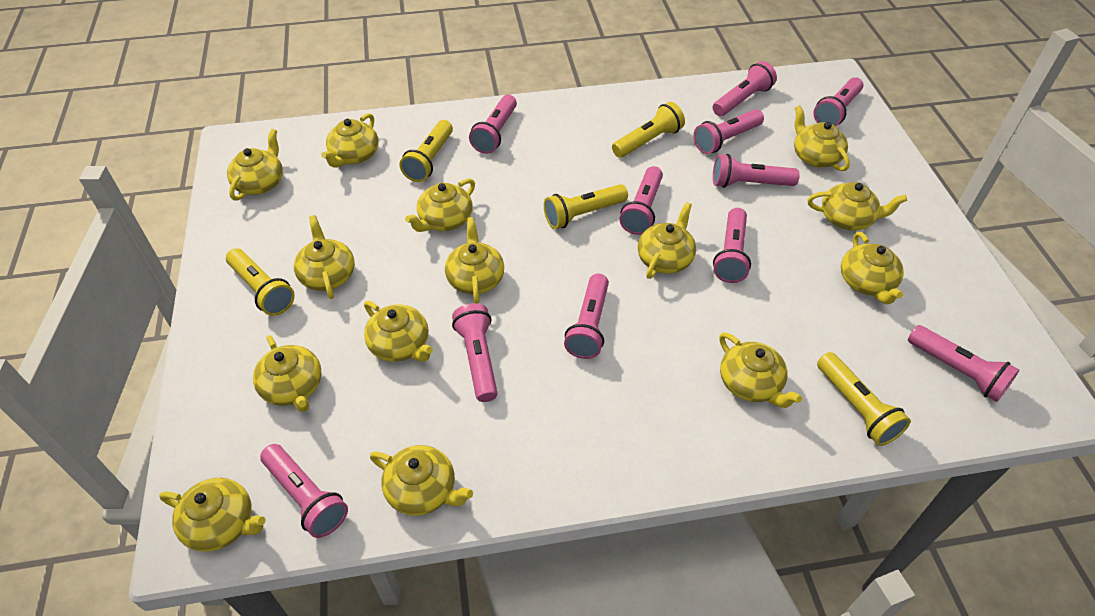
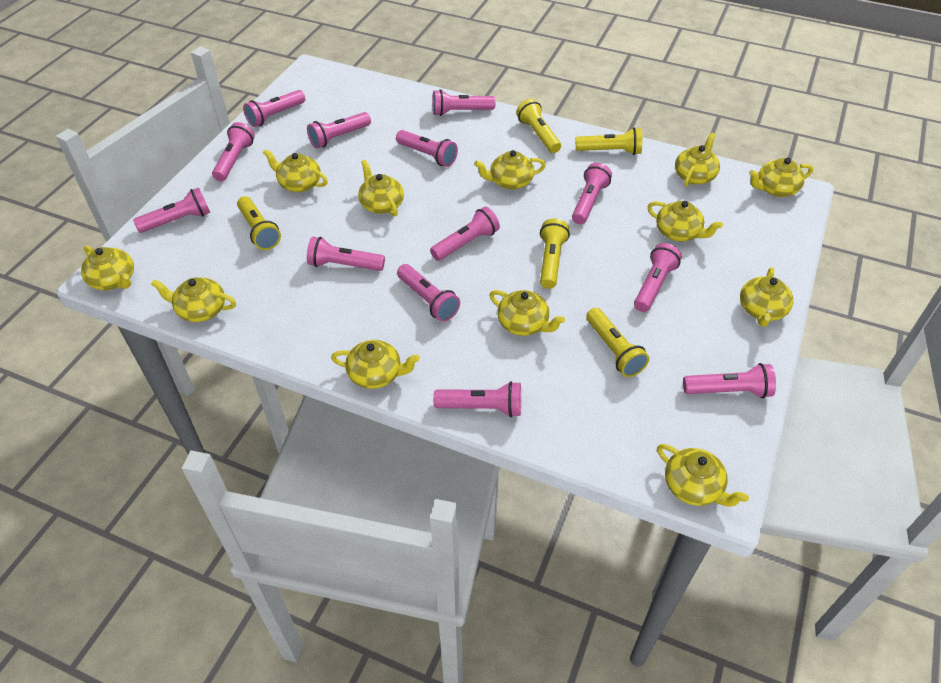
pink flashlight: 11 -> 13
yellow teapot: 14 -> 12

